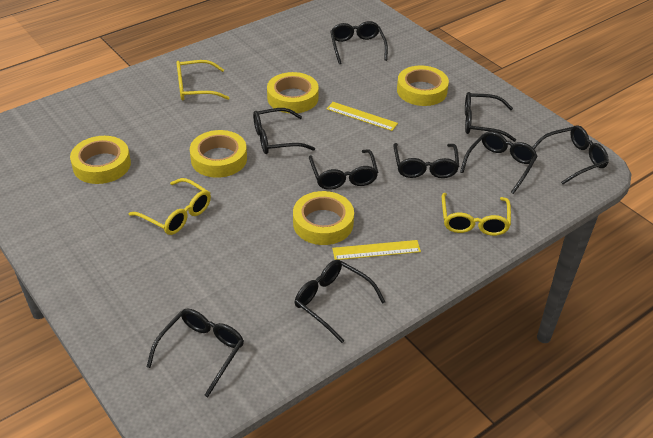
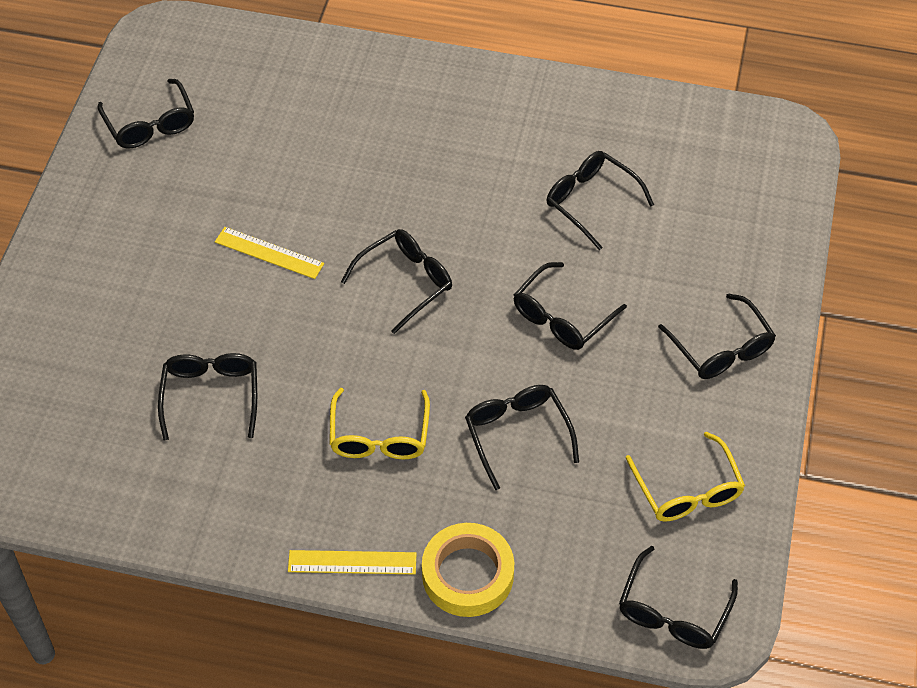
black glasses: 9 -> 8
yellow glasses: 3 -> 2
yellow tape: 5 -> 1

